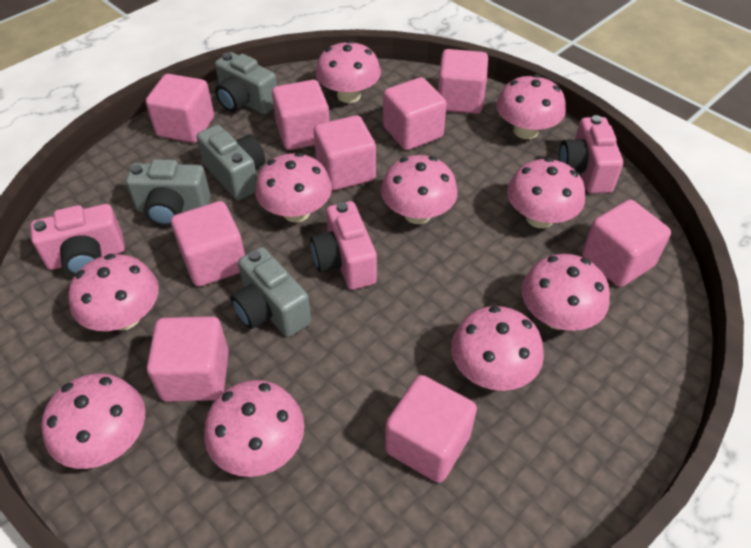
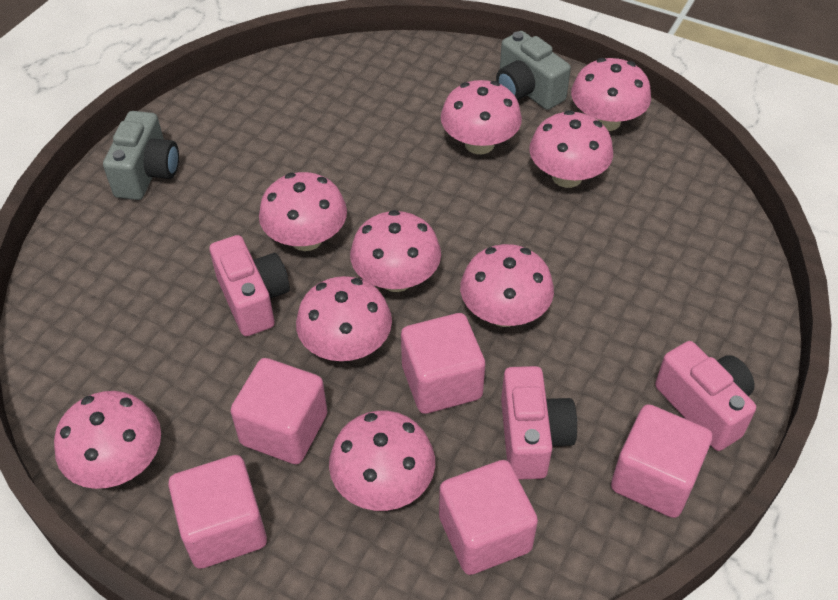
grey camera: 4 -> 2
pink cube: 9 -> 5
pink mushroom: 10 -> 9

